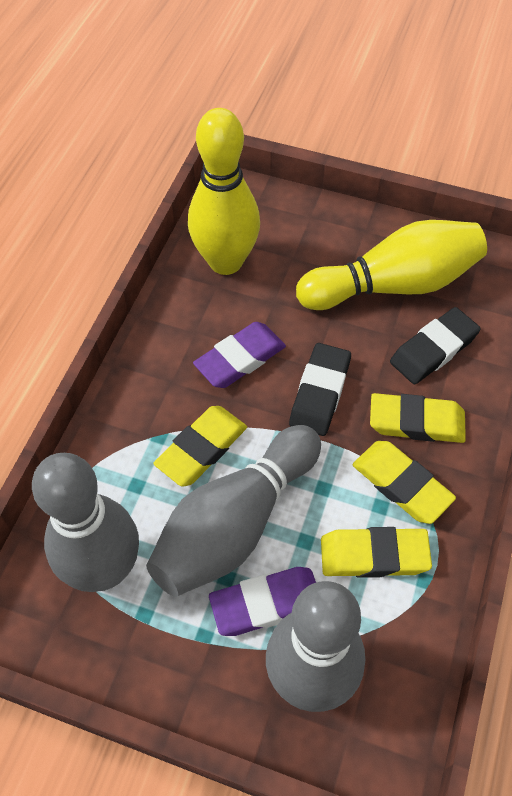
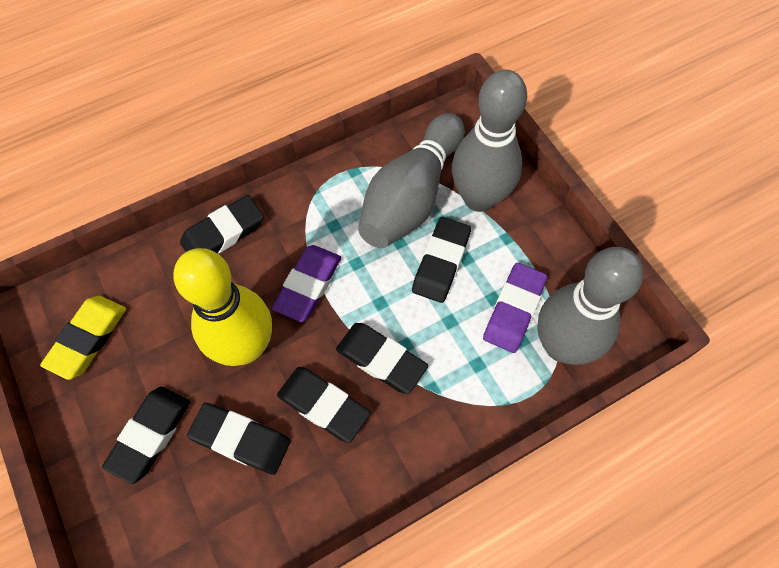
black eraser: 2 -> 6
yellow bowling pin: 2 -> 1
yellow eraser: 4 -> 1

